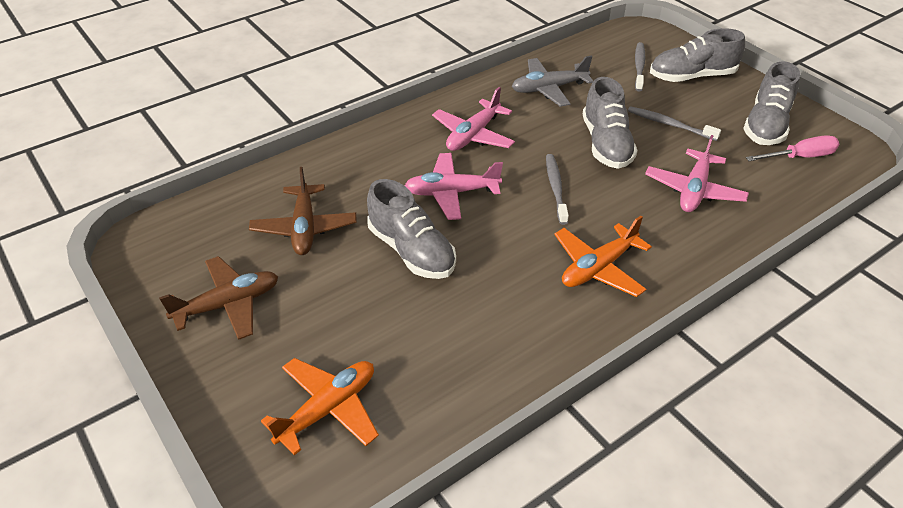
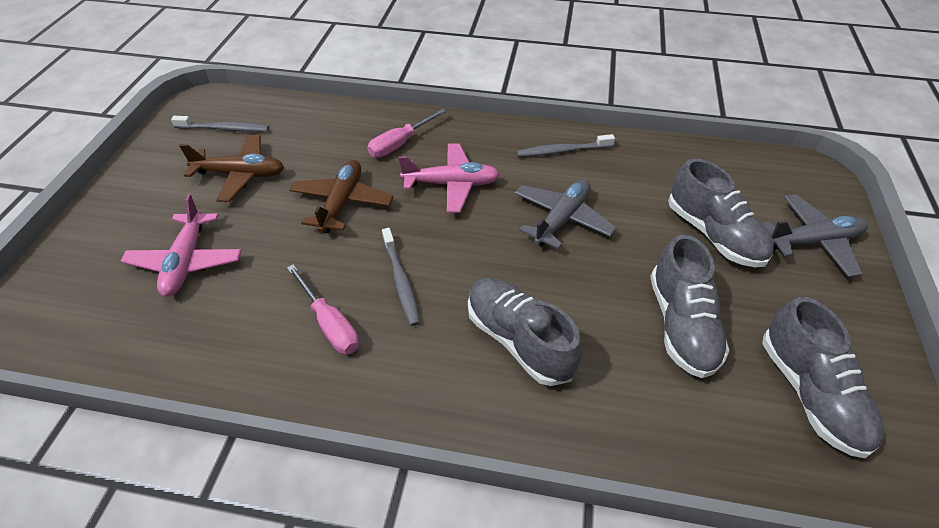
grey plane: 1 -> 2
orange plane: 2 -> 0
pink plane: 3 -> 2
pink screwdriver: 1 -> 2

